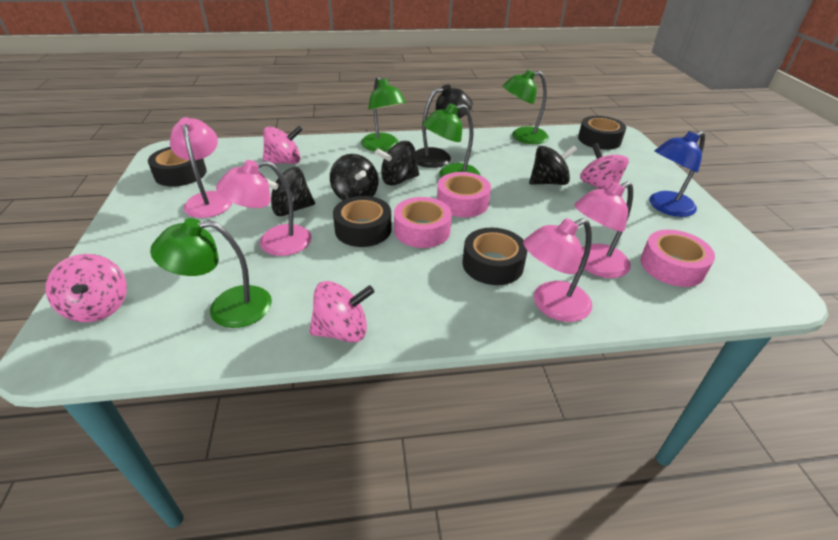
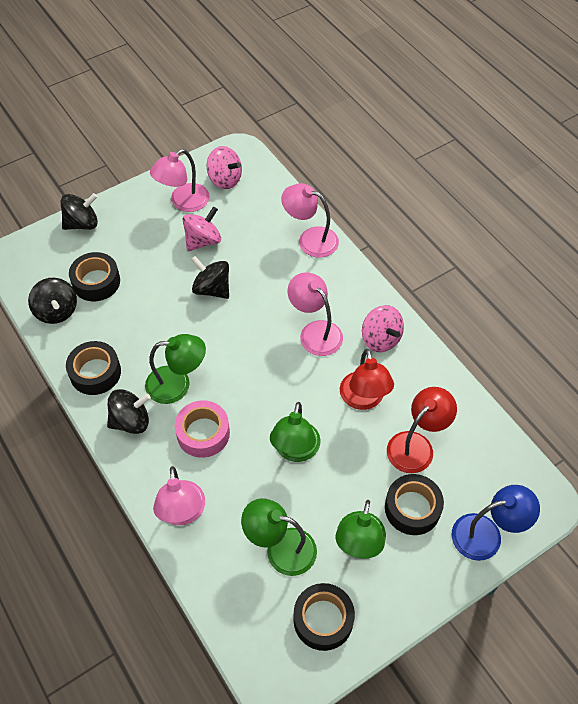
black lamp: 1 -> 0
pink spinning top: 4 -> 3
pink tape: 3 -> 1
red lamp: 0 -> 2

